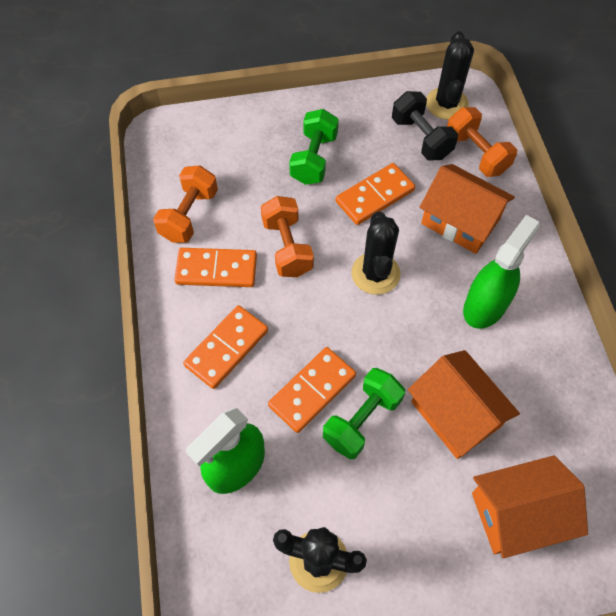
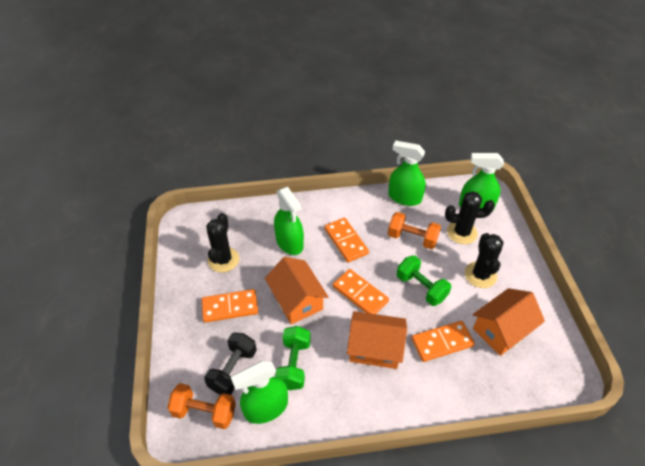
green spray bottle: 2 -> 4
orange dumbbell: 3 -> 2

